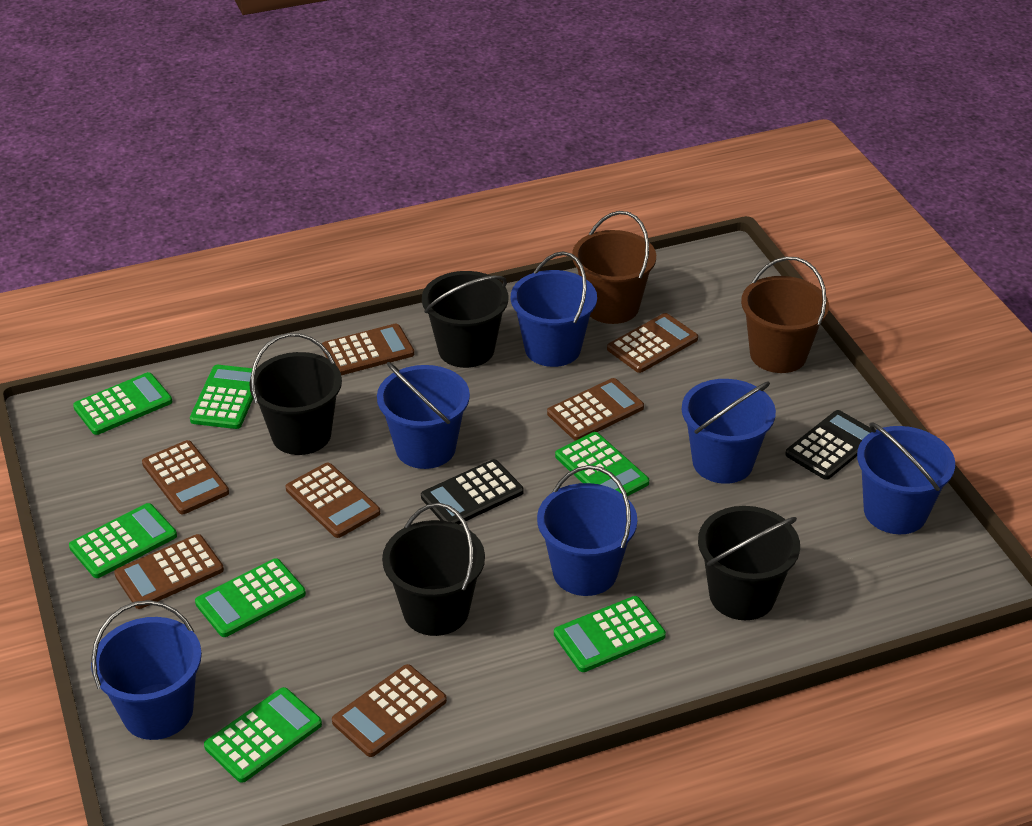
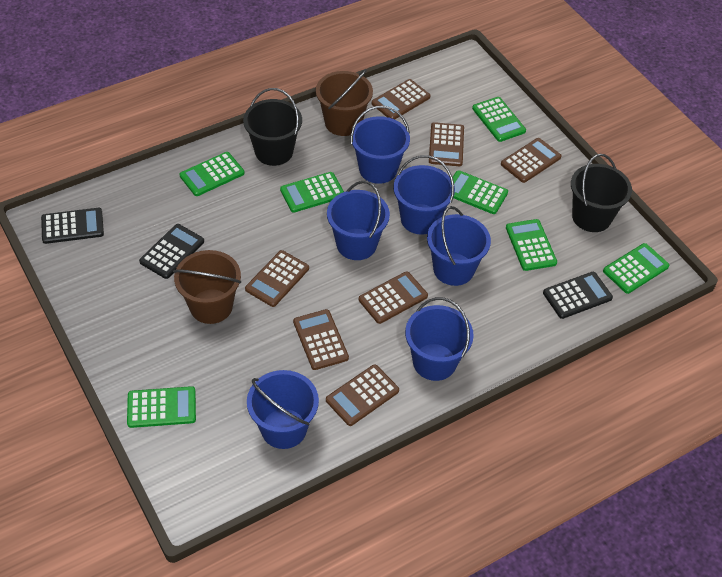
black bucket: 4 -> 2
black calculator: 2 -> 3

